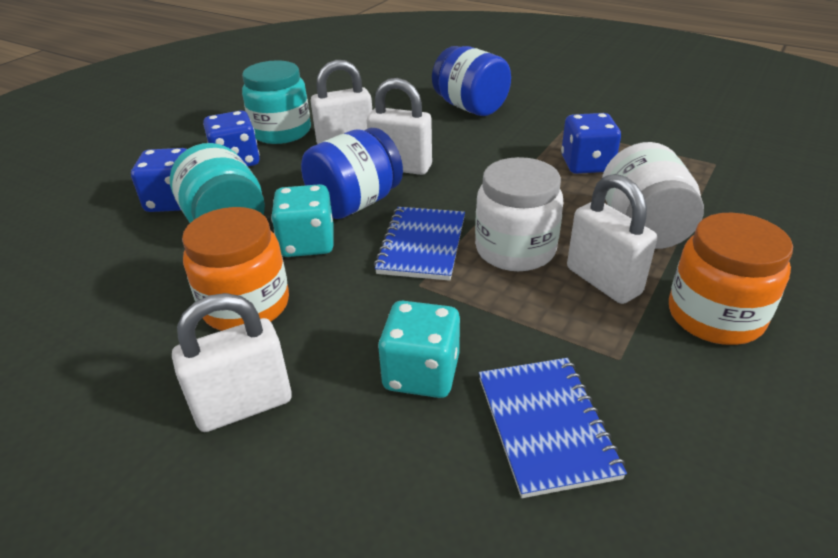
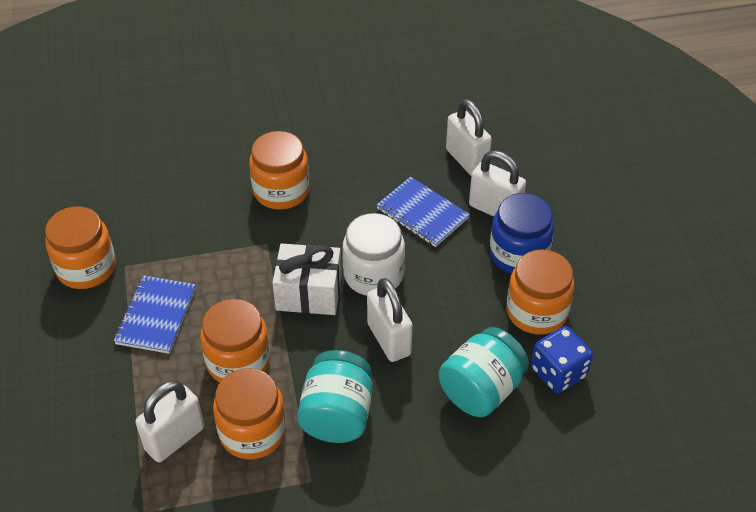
blue dice: 3 -> 1
blue jar: 2 -> 1
orange jar: 2 -> 5
turquoise dice: 2 -> 0
white gift: 0 -> 1
white jar: 2 -> 1

